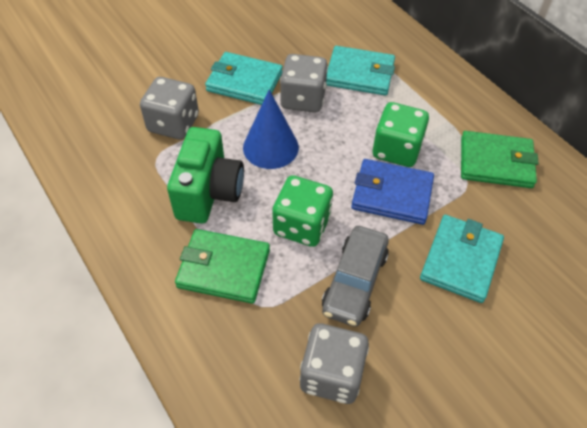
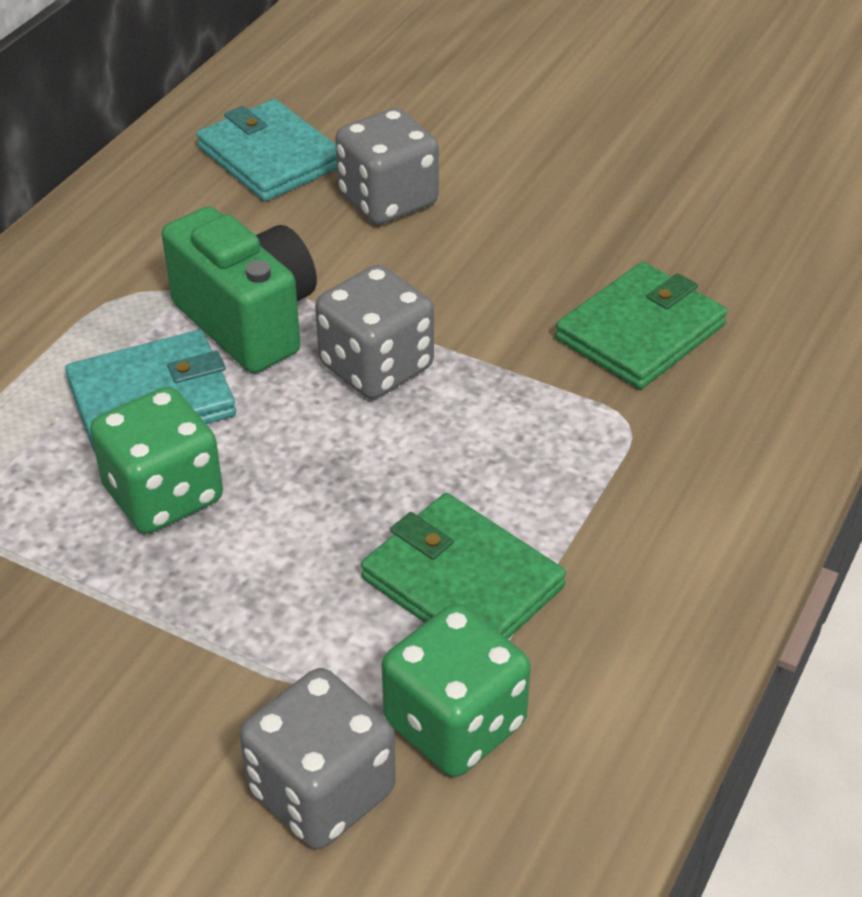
blue cone: 1 -> 0
blue wallet: 1 -> 0
grey car: 1 -> 0
turquoise wallet: 3 -> 2

